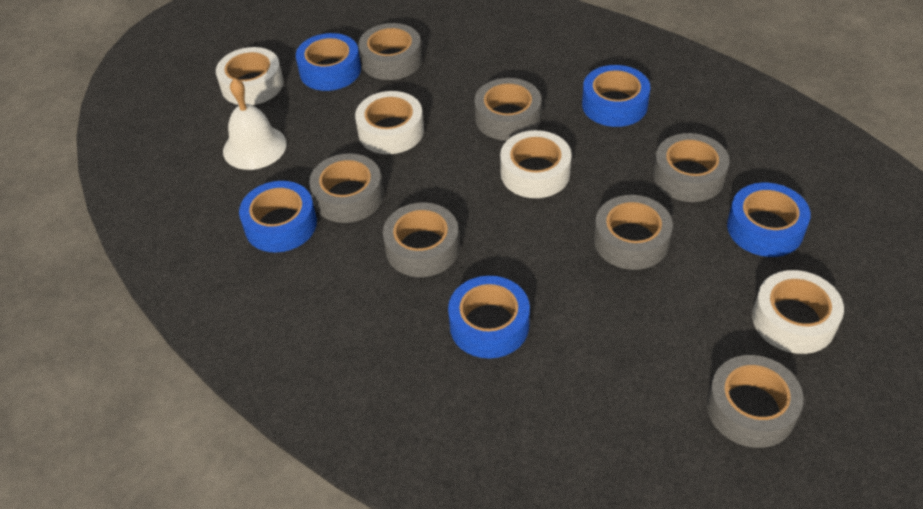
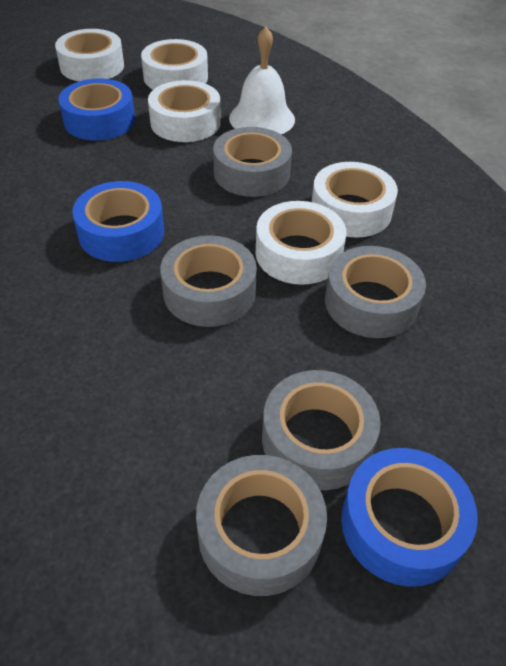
blue tape: 5 -> 3
grey tape: 7 -> 5
white tape: 4 -> 5

